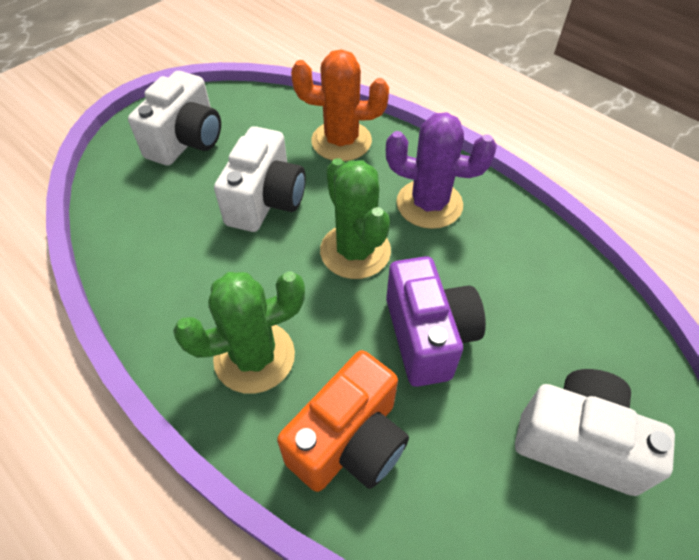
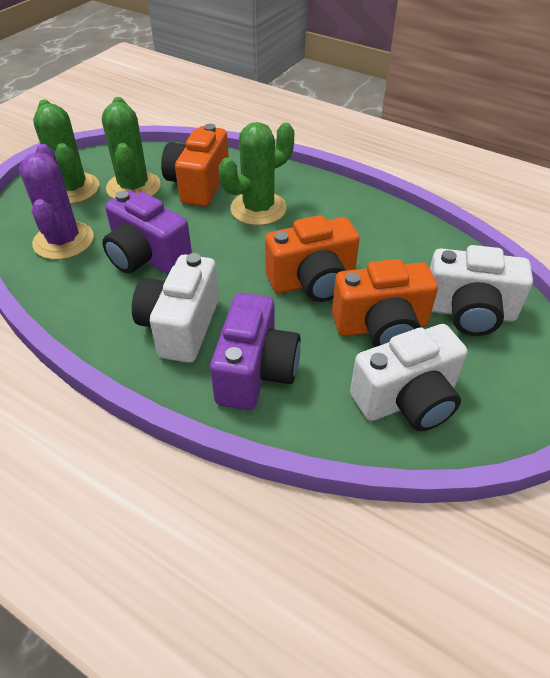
green cactus: 2 -> 3
orange cactus: 1 -> 0
orange camera: 1 -> 3
purple camera: 1 -> 2

